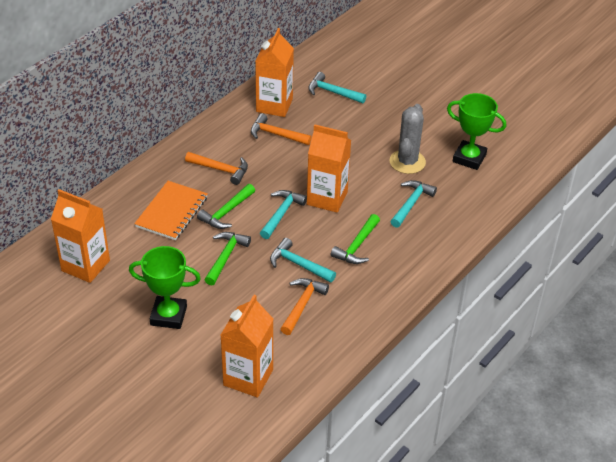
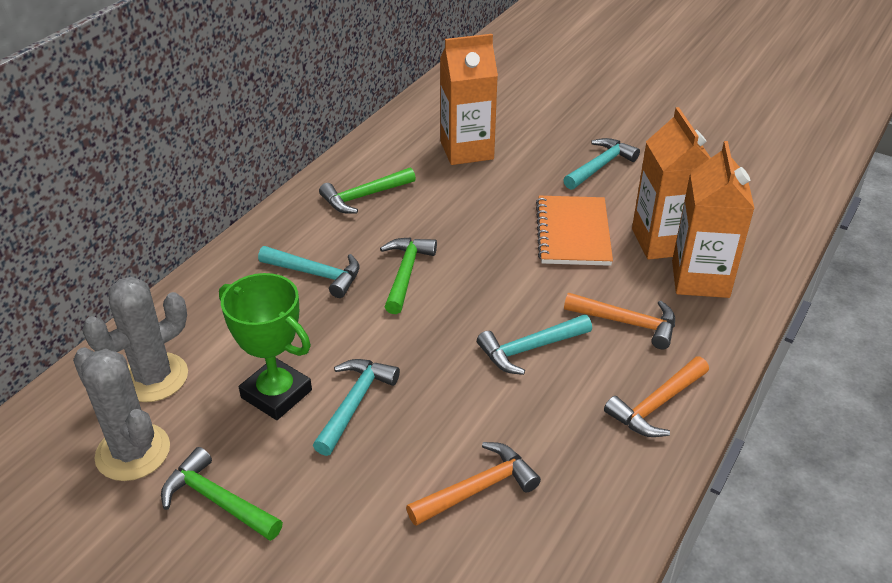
green trophy: 2 -> 1
grey cactus: 1 -> 2
orange carton: 4 -> 3

